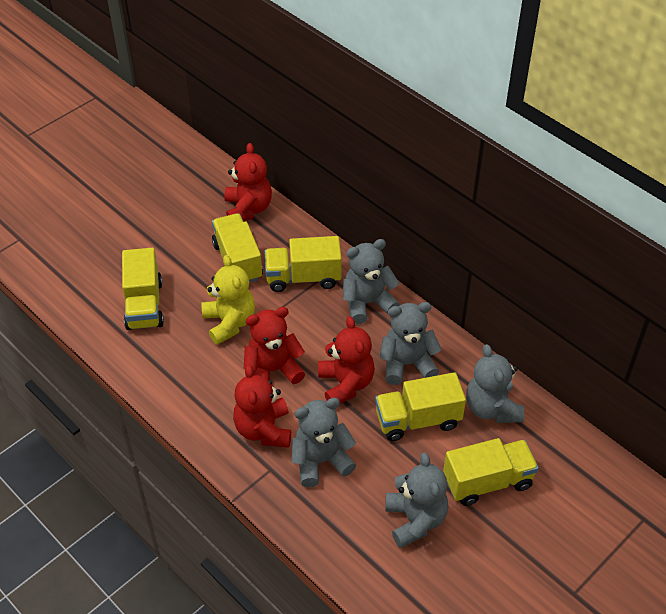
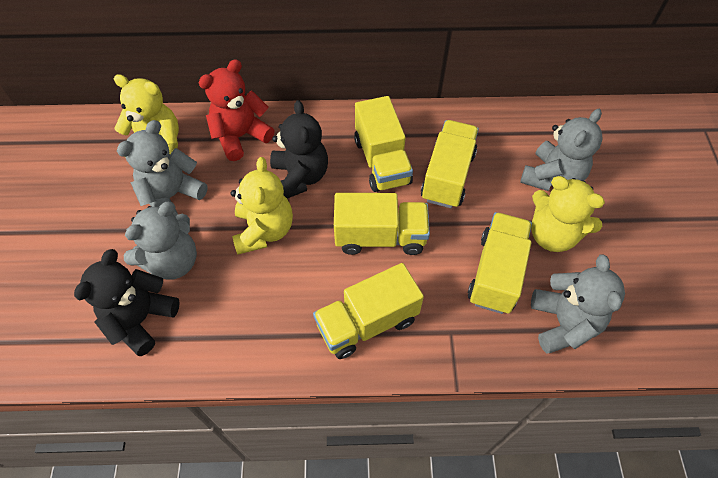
black teddy bear: 0 -> 2
grey teddy bear: 5 -> 4
red teddy bear: 4 -> 1
yellow teddy bear: 1 -> 3

